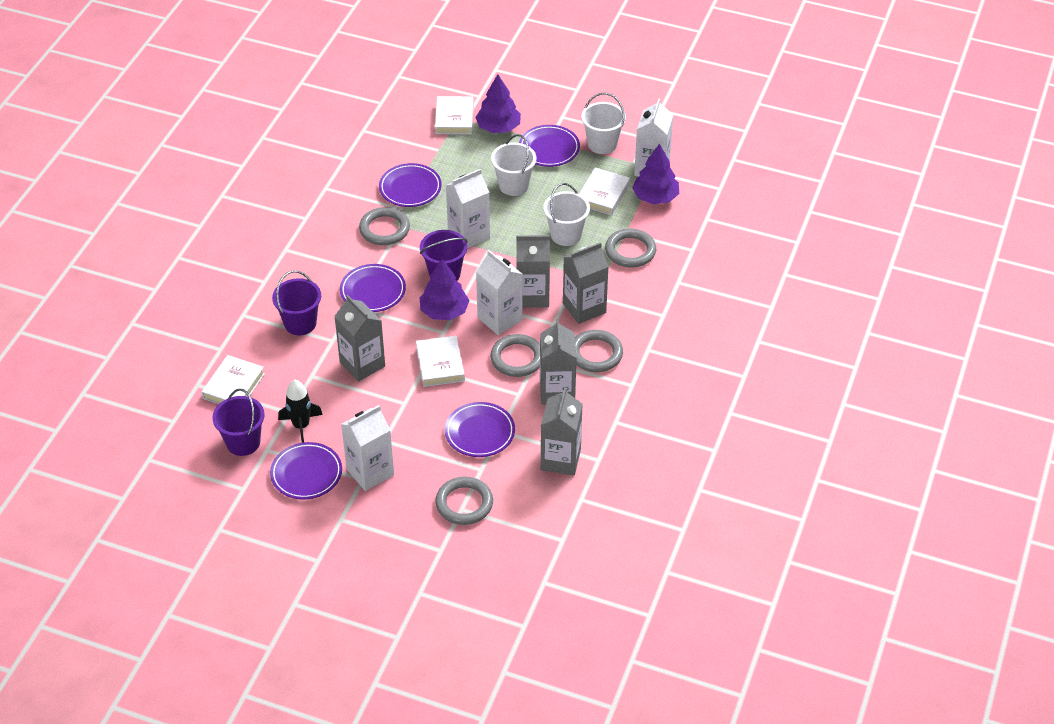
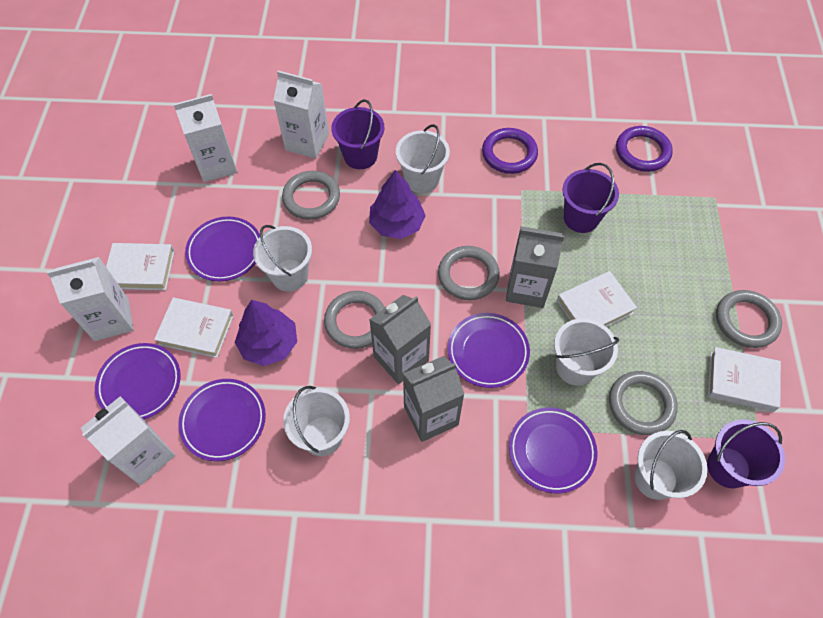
black rocket: 1 -> 0
grey carton: 5 -> 3
purple ring: 0 -> 2
purple tree: 3 -> 2
white bucket: 3 -> 5

